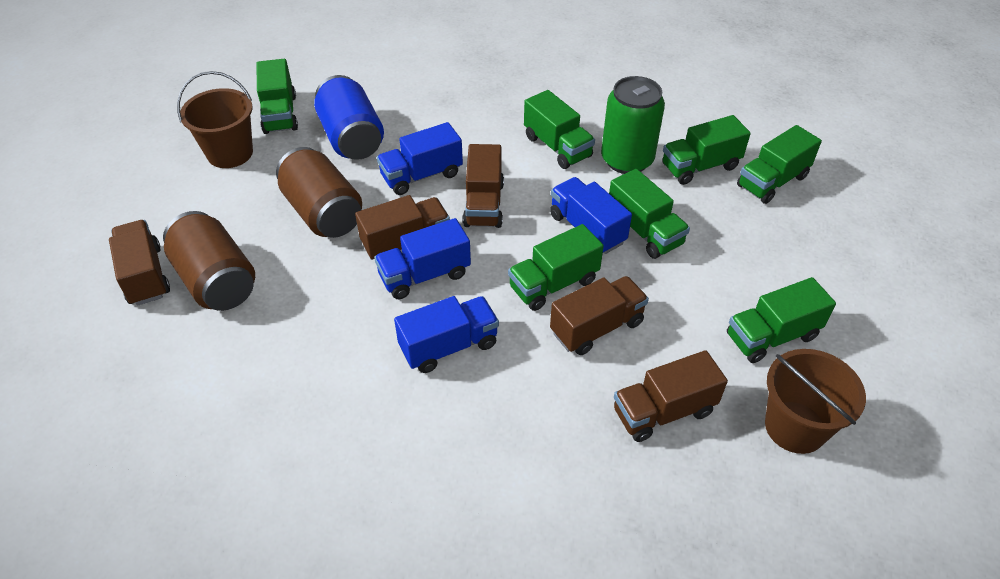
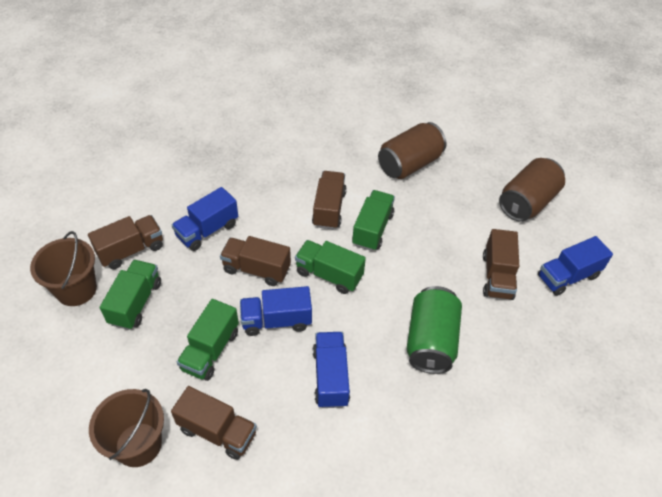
blue can: 1 -> 0
green truck: 7 -> 4

